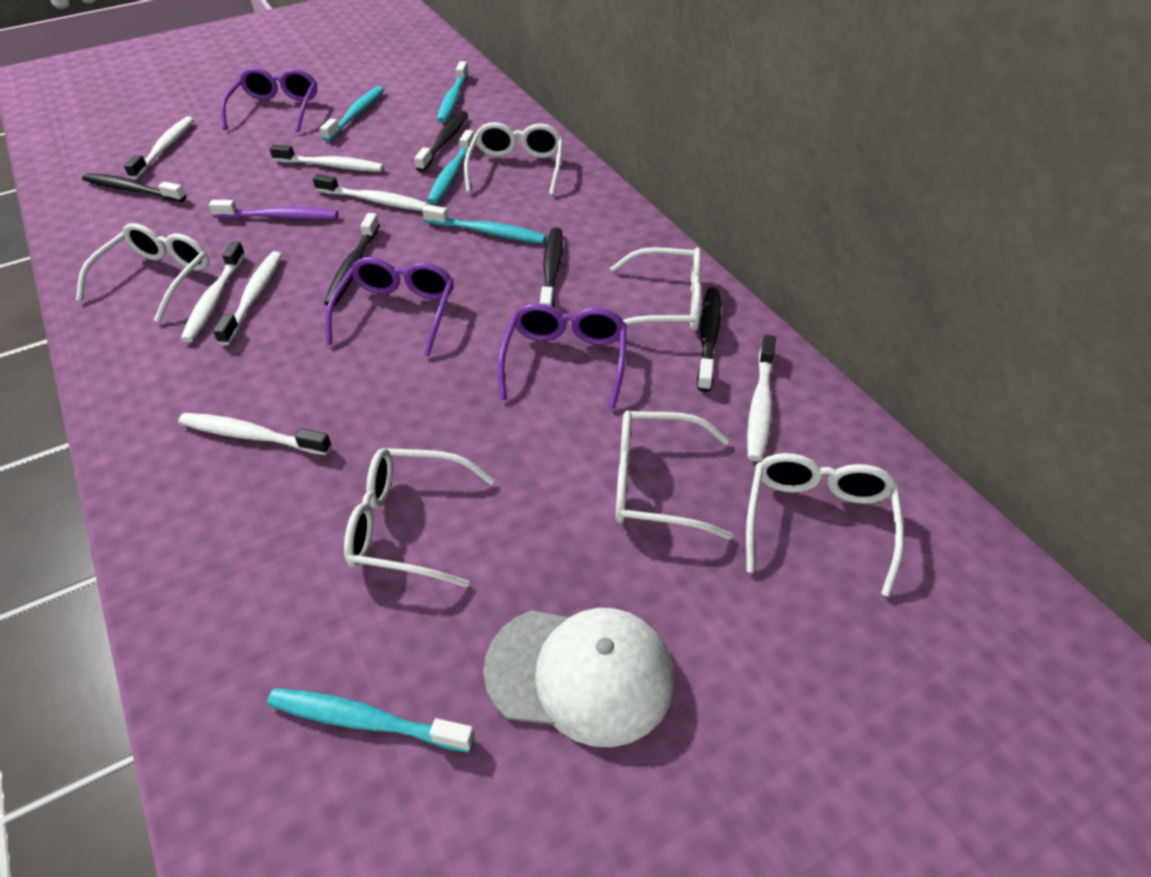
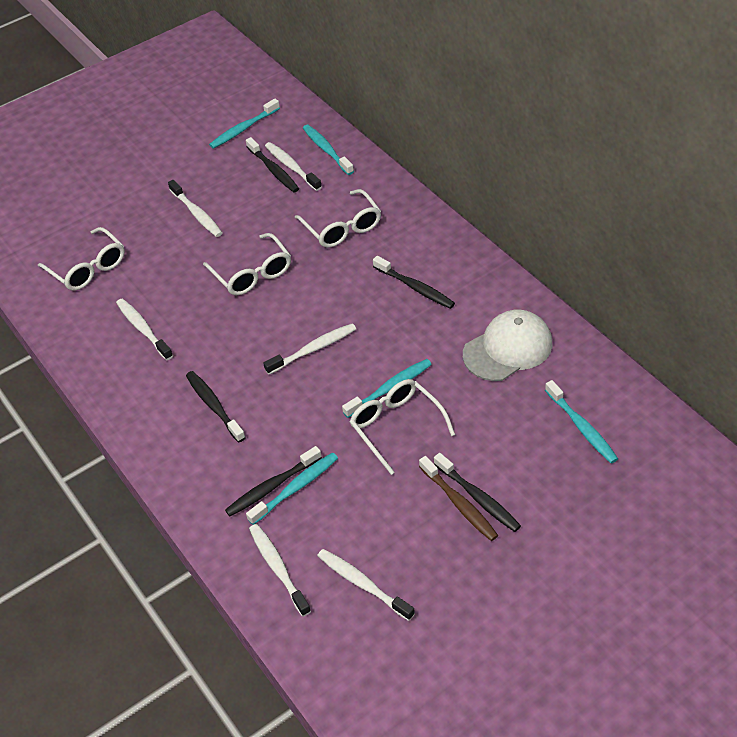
brown toothbrush: 0 -> 1
purple glasses: 3 -> 0
purple toothbrush: 1 -> 0
white glasses: 6 -> 4
white toothbrush: 7 -> 6

